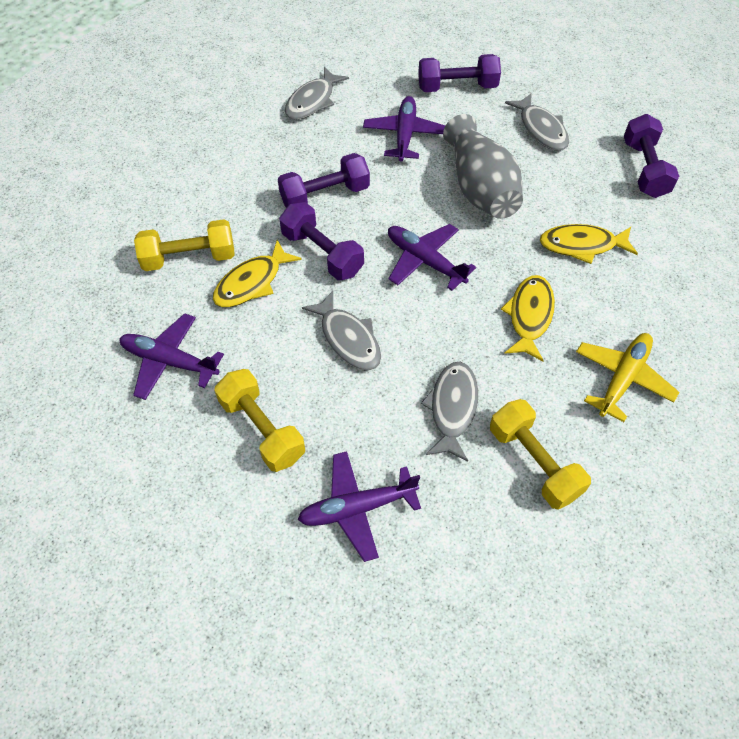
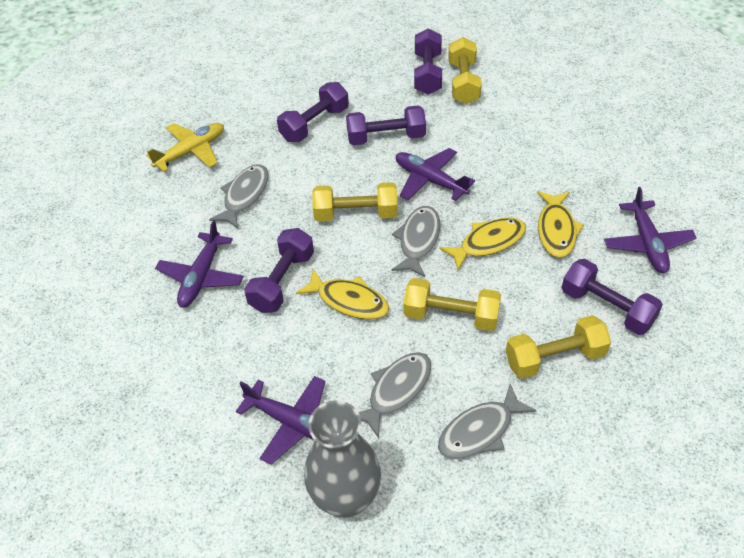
purple dumbbell: 4 -> 5
yellow dumbbell: 3 -> 4

